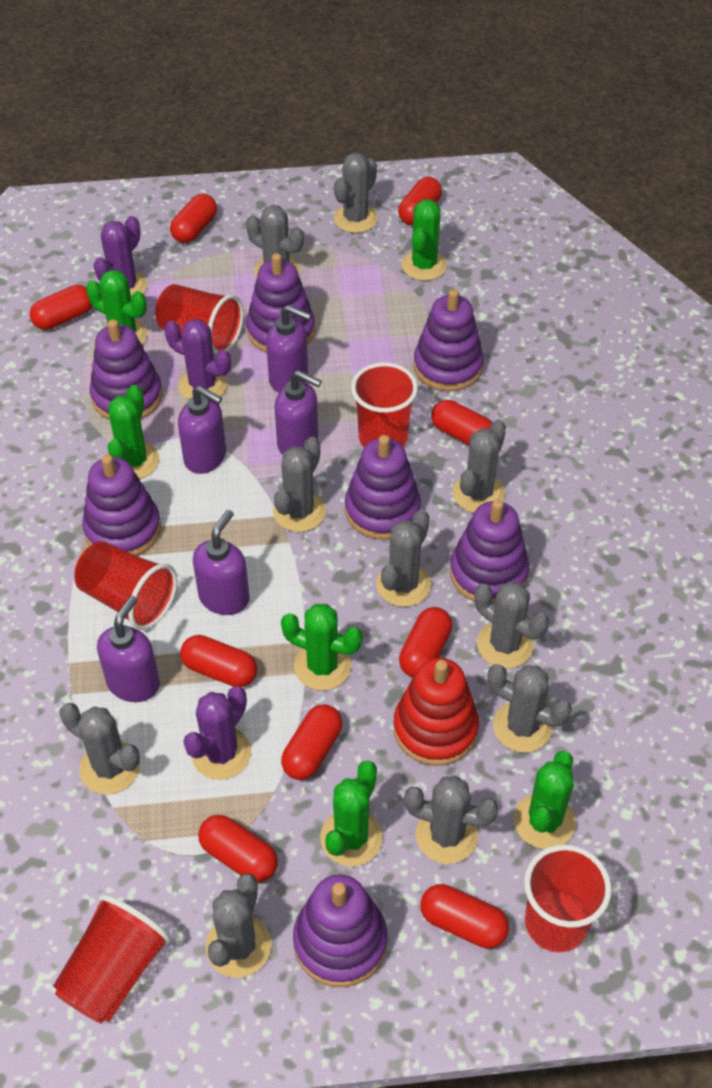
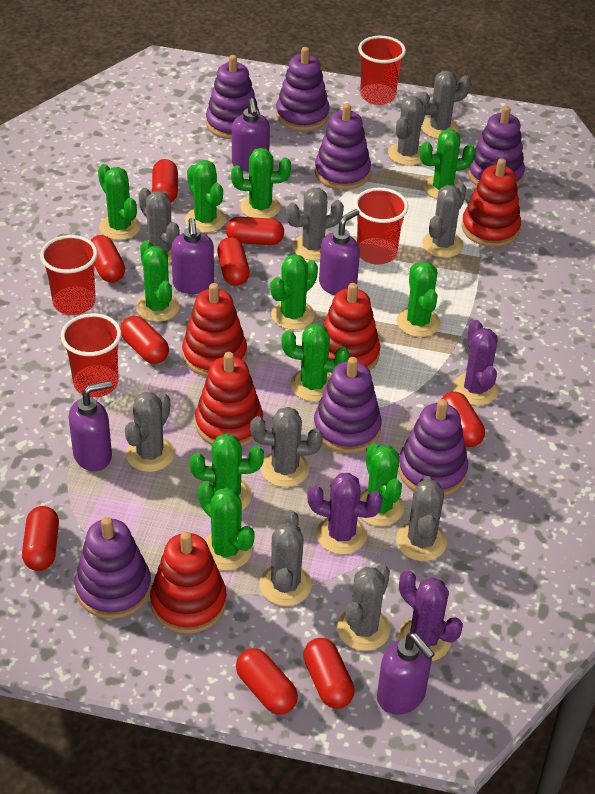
green cactus: 6 -> 11
red cup: 5 -> 4
red stacking toy: 1 -> 5

